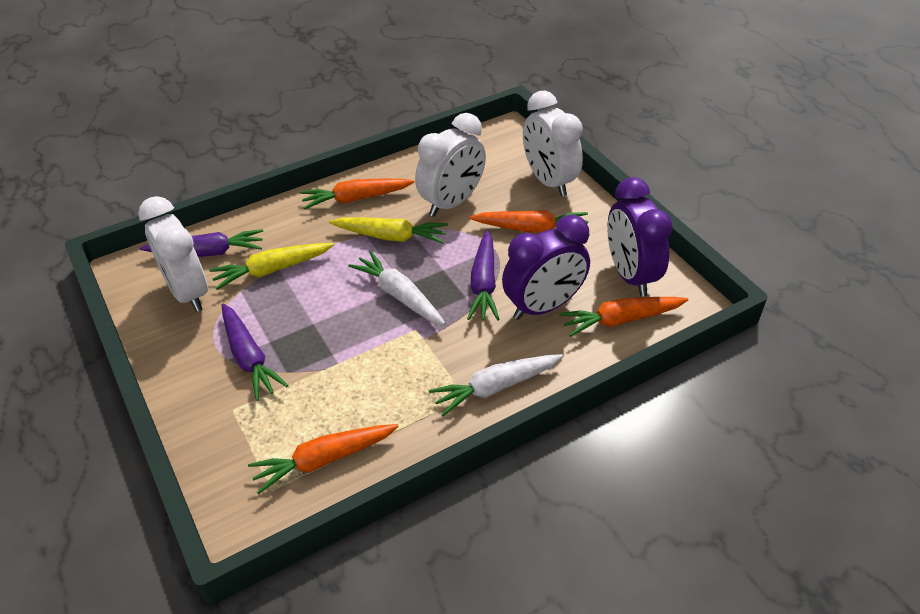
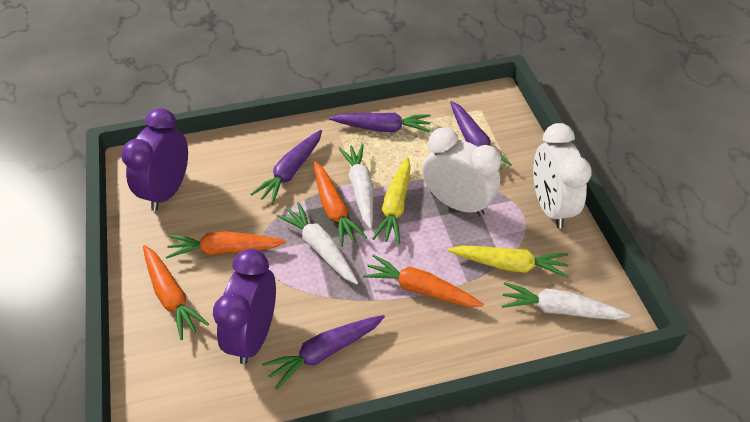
purple carrot: 3 -> 4
white carrot: 2 -> 3
white clock: 3 -> 2

